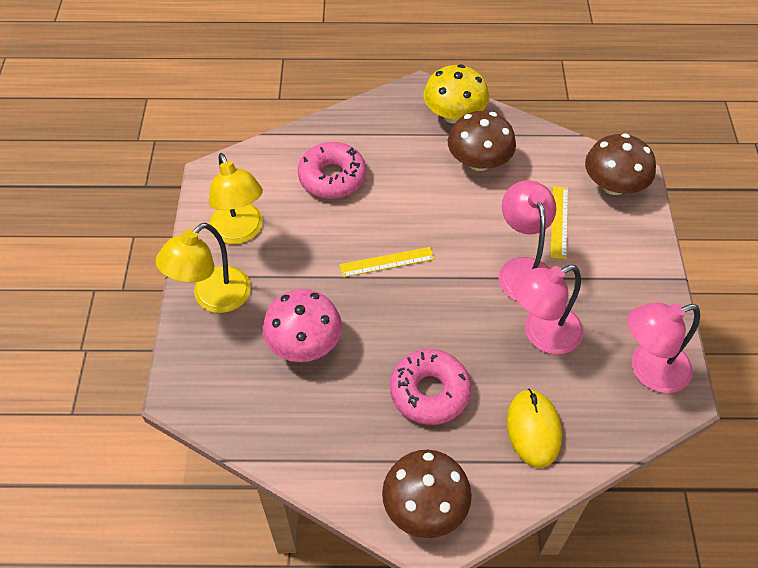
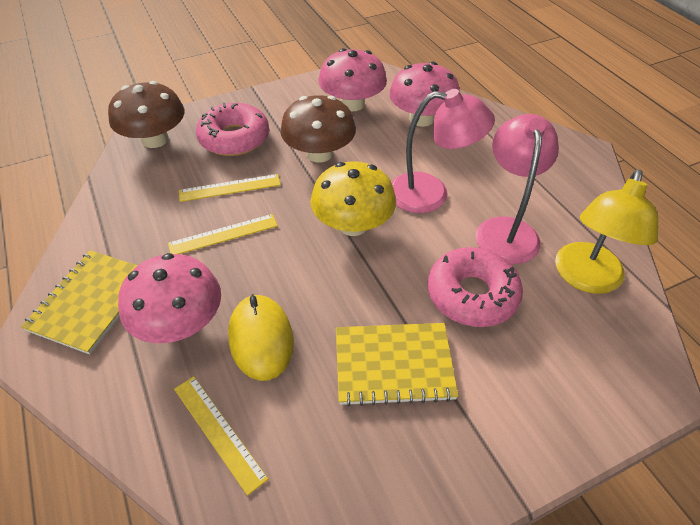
brown mushroom: 3 -> 2
pink lamp: 3 -> 2
pink mushroom: 1 -> 3
yellow lamp: 2 -> 1
yellow notebook: 0 -> 2
yellow ruler: 2 -> 3

